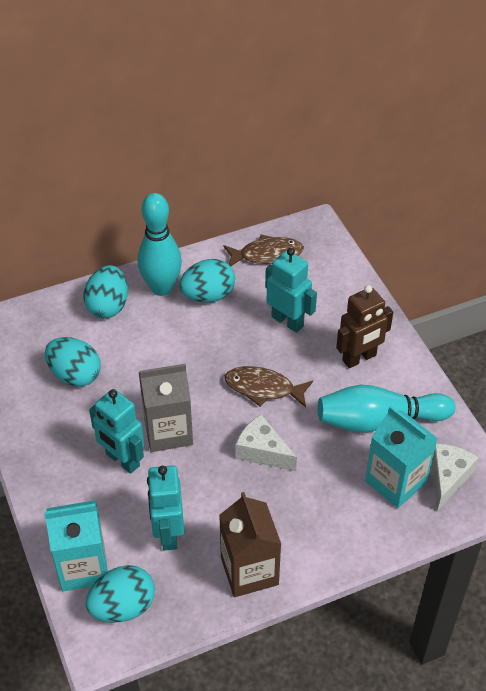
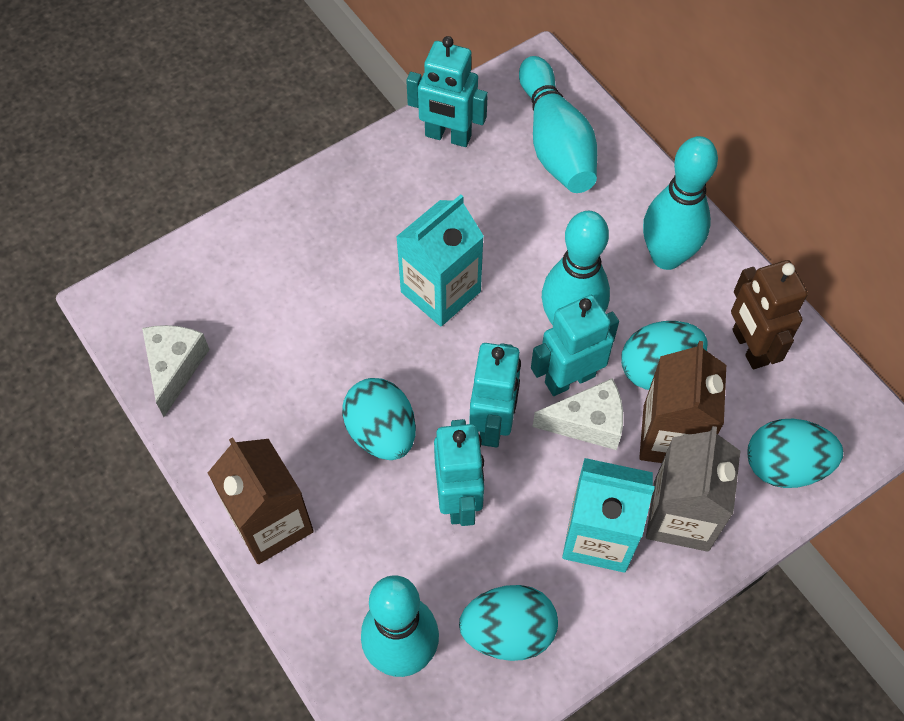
brown carton: 1 -> 2
brown fish: 2 -> 0
turquoise bowling pin: 2 -> 4
turquoise robot: 3 -> 4

